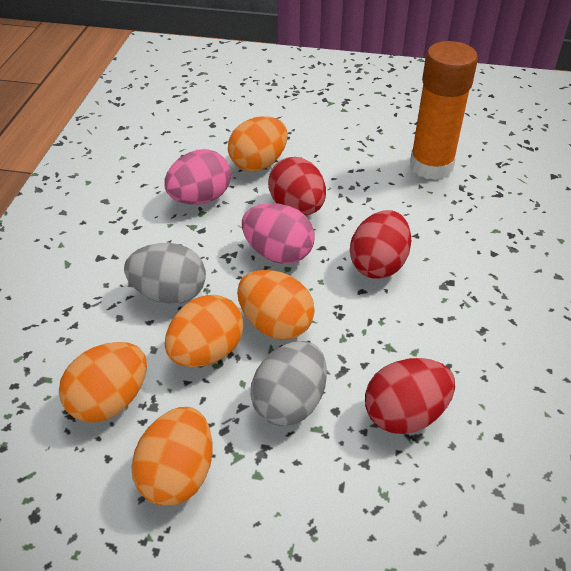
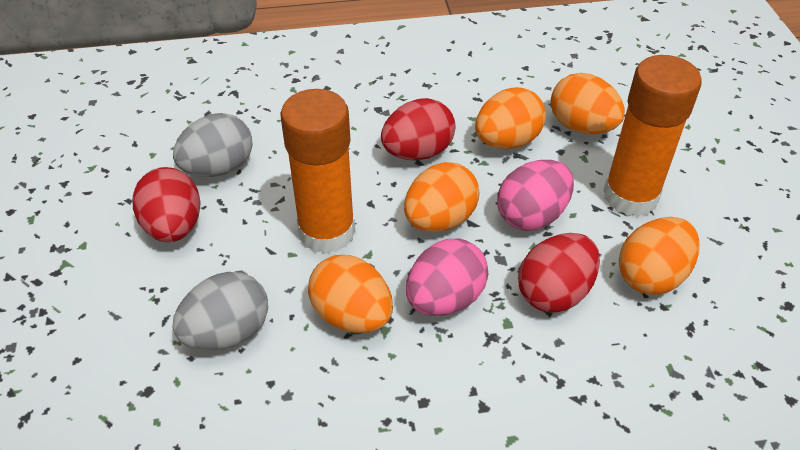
orange glue stick: 1 -> 2

